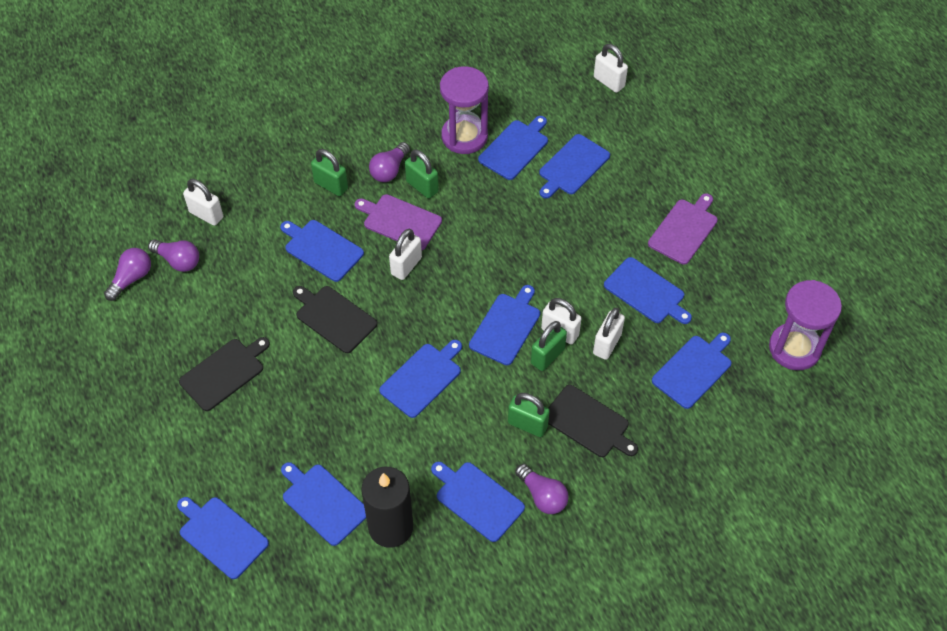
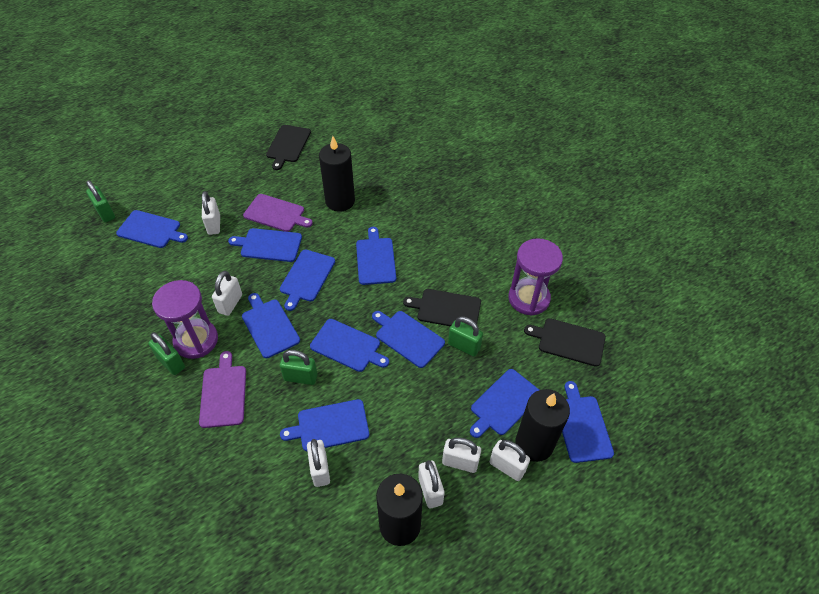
black candle: 1 -> 3
purple light bulb: 4 -> 0
white padlock: 5 -> 6

